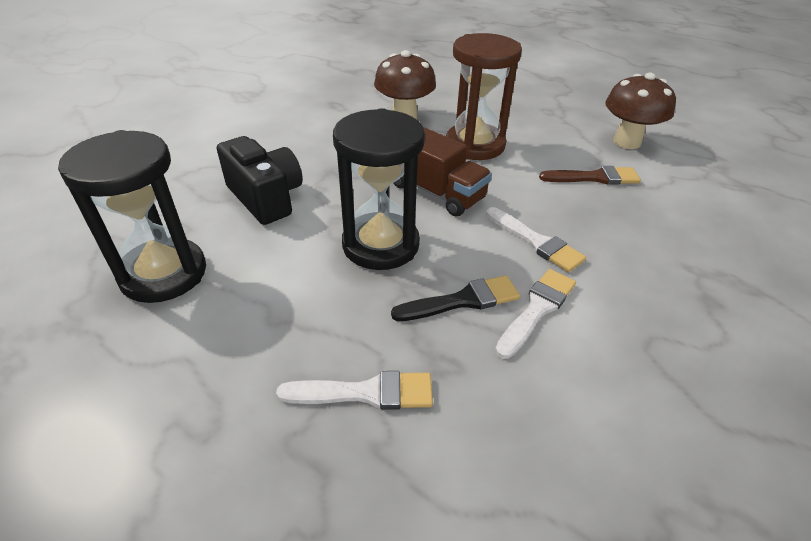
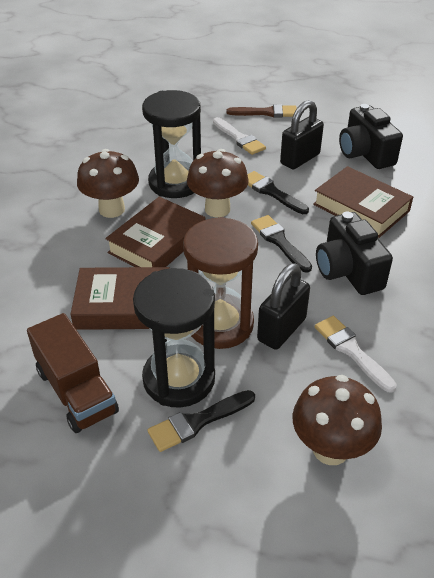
black brush: 1 -> 3
black camera: 1 -> 2
black padlock: 0 -> 2
brown book: 0 -> 3
brown mushroom: 2 -> 3
white brush: 3 -> 2

